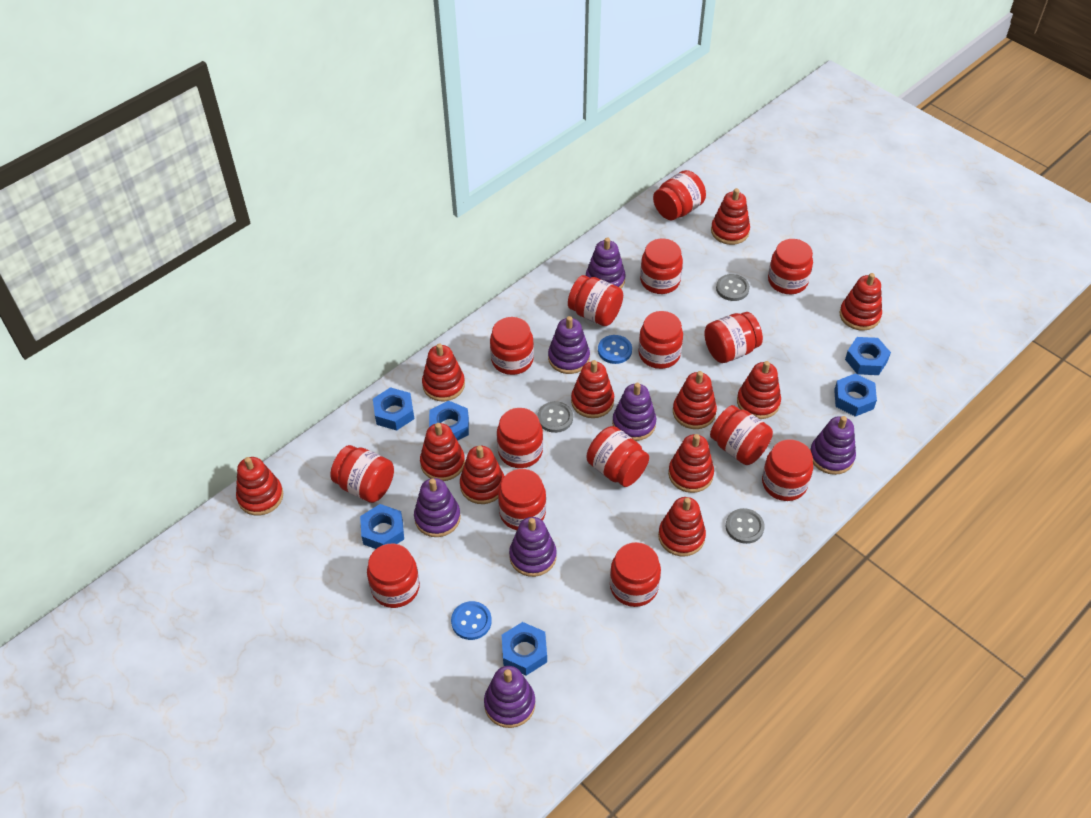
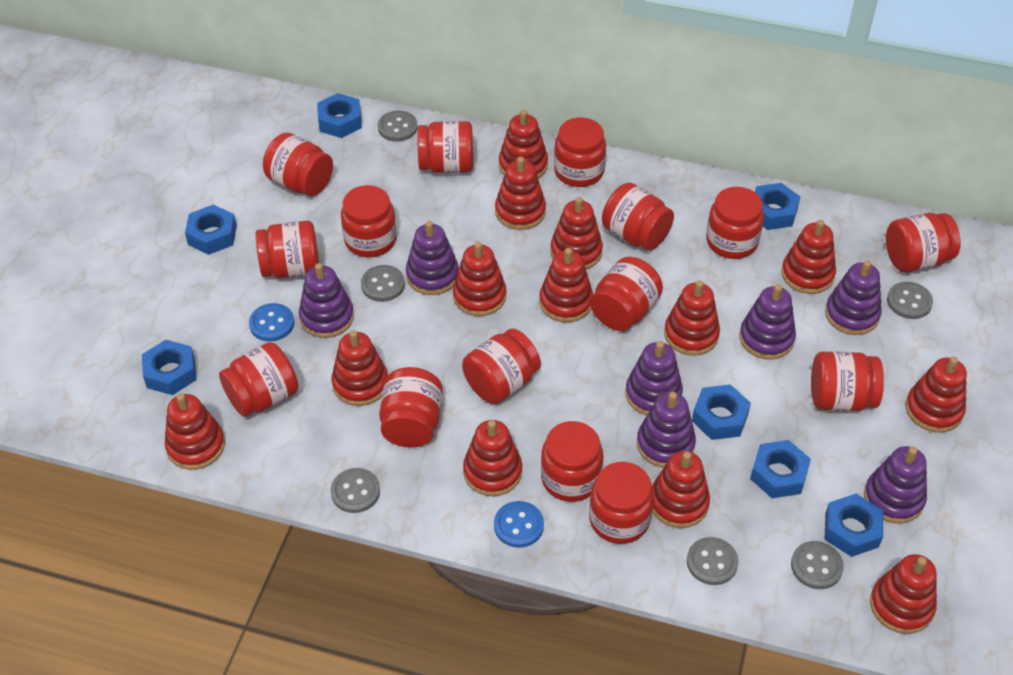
blue nut: 6 -> 7
grey button: 3 -> 6
red stacking toy: 11 -> 13

